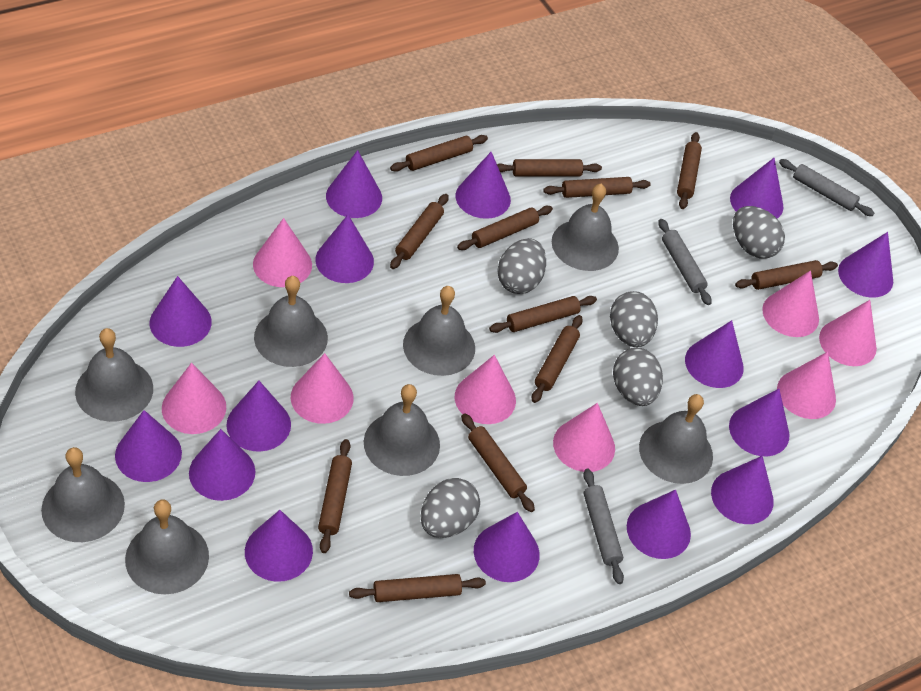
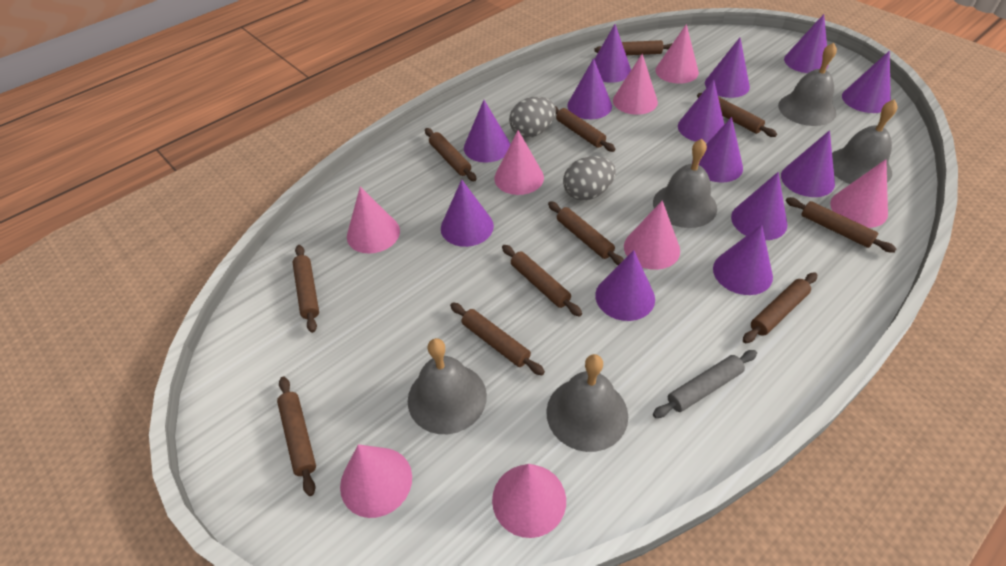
brown rolling pin: 12 -> 11
grey bell: 8 -> 5
grey egg: 5 -> 2
grey rolling pin: 3 -> 1
purple cone: 15 -> 13

